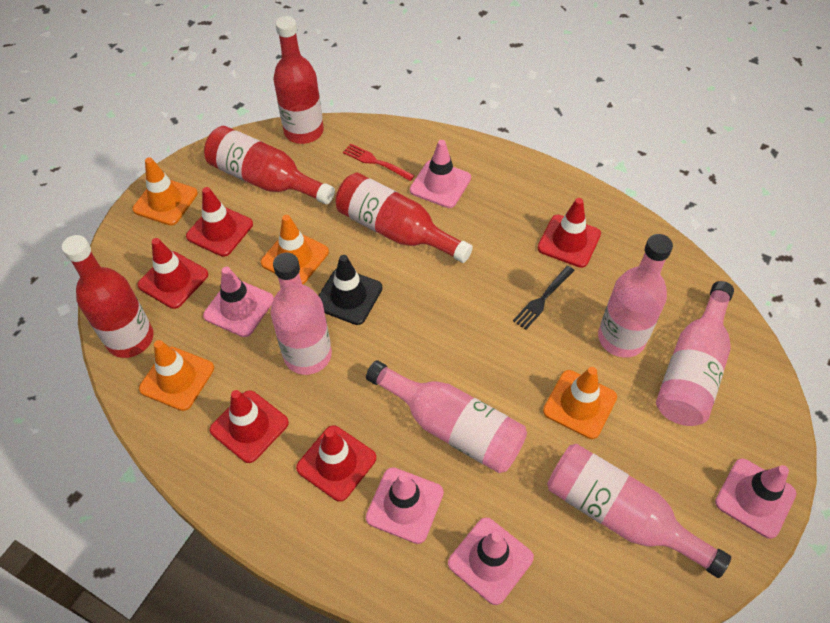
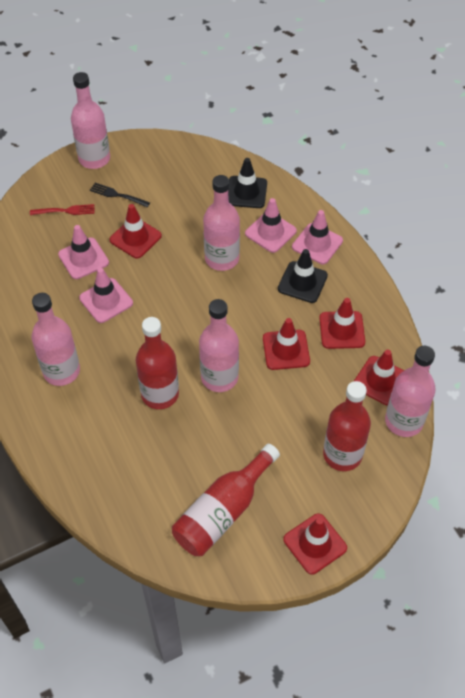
black traffic cone: 1 -> 2
orange traffic cone: 4 -> 0
pink traffic cone: 5 -> 4
red bottle: 4 -> 3

